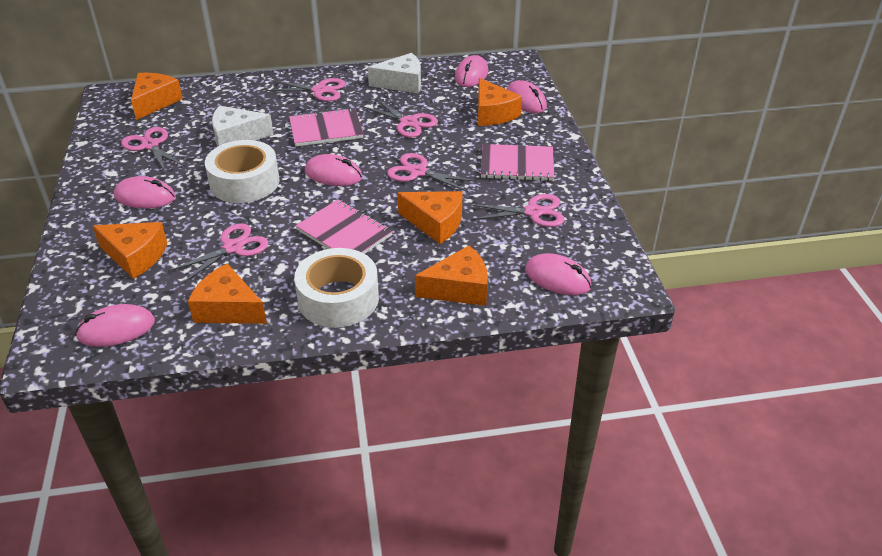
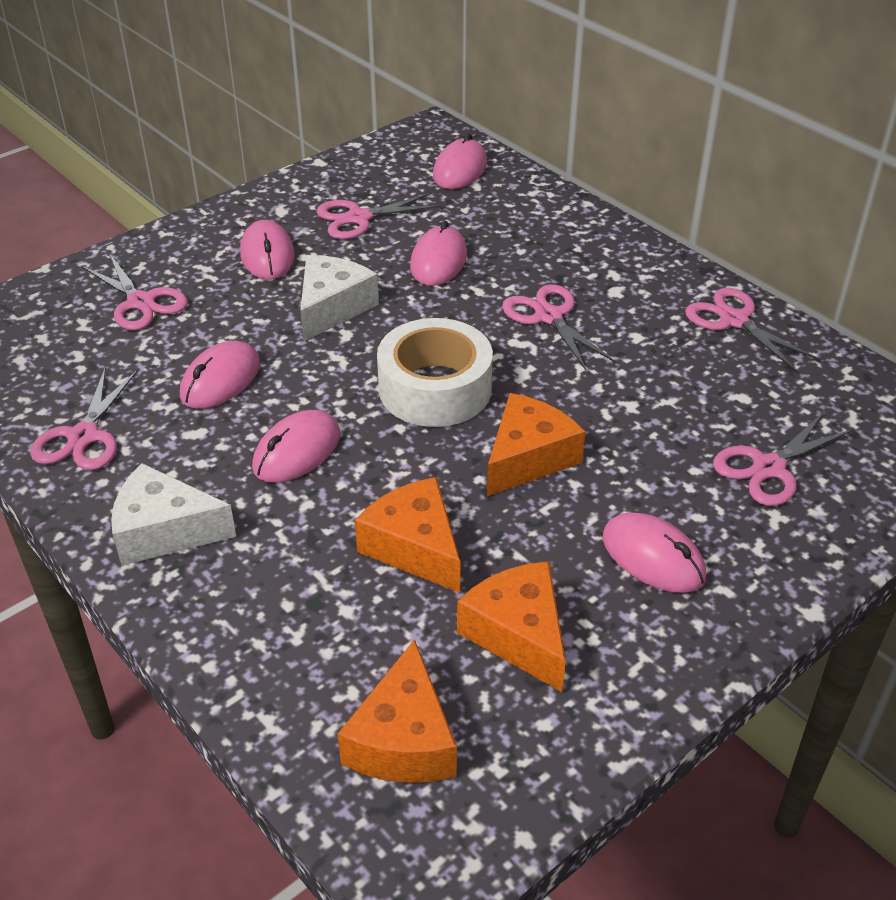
orange cheese: 6 -> 4
pink notebook: 3 -> 0
white tape: 2 -> 1

